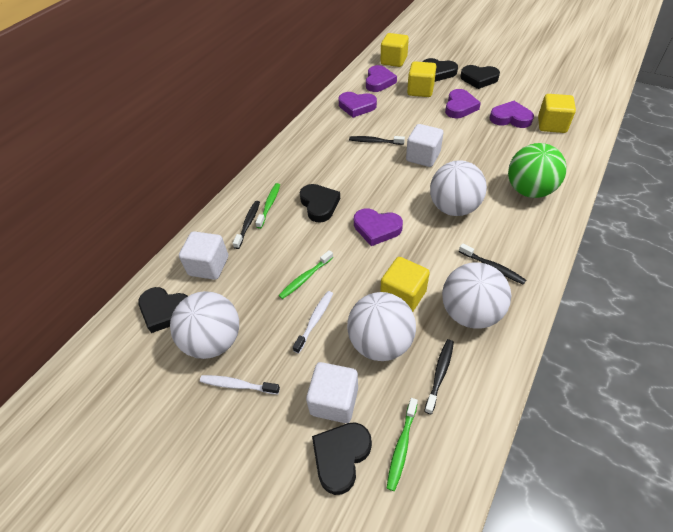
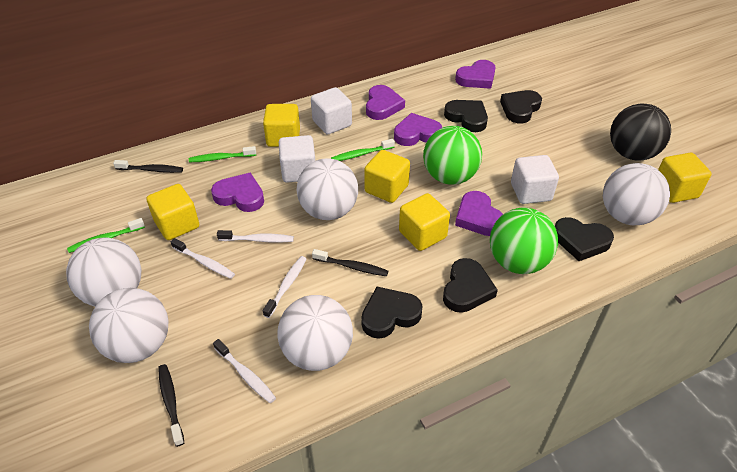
black ball: 0 -> 1
black toothbrush: 4 -> 3
green ball: 1 -> 2
white ball: 4 -> 5
white toothbrush: 2 -> 4
yellow cube: 4 -> 5

